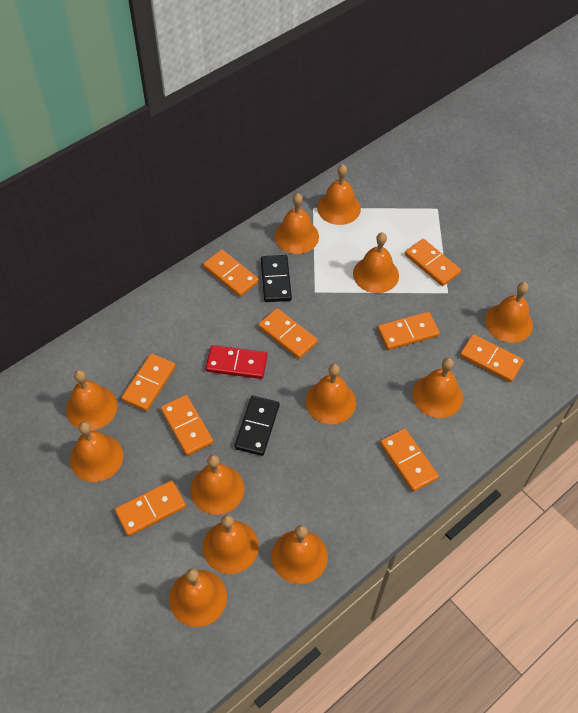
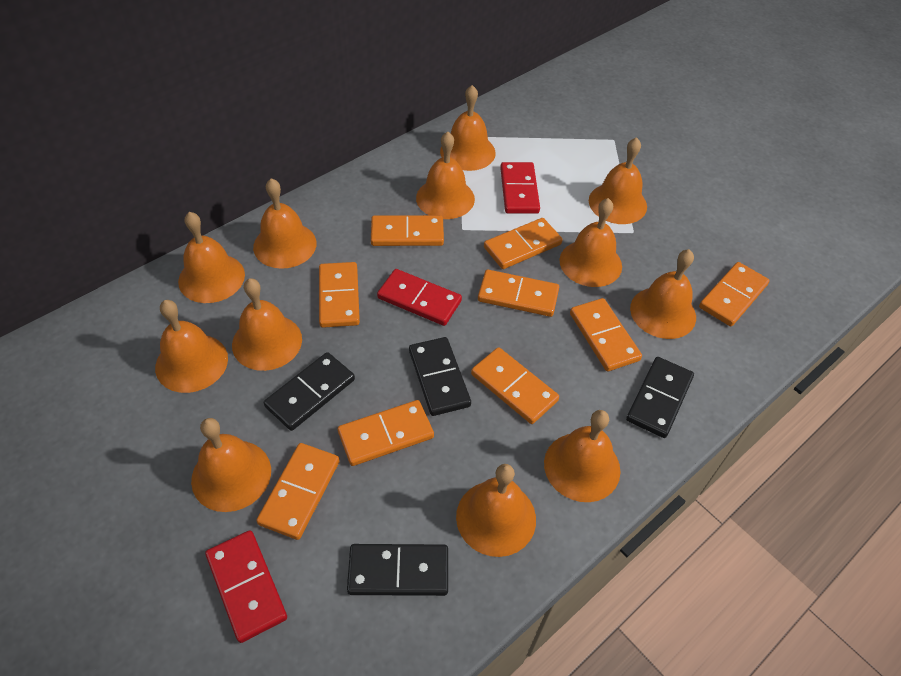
black domino: 2 -> 4
red domino: 1 -> 3

